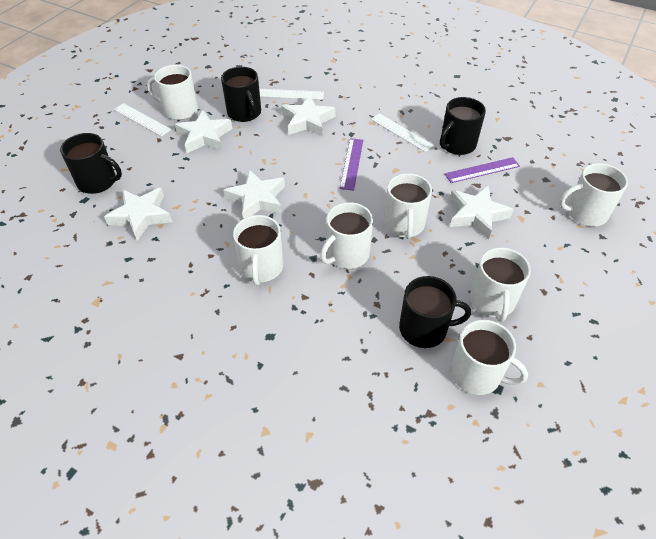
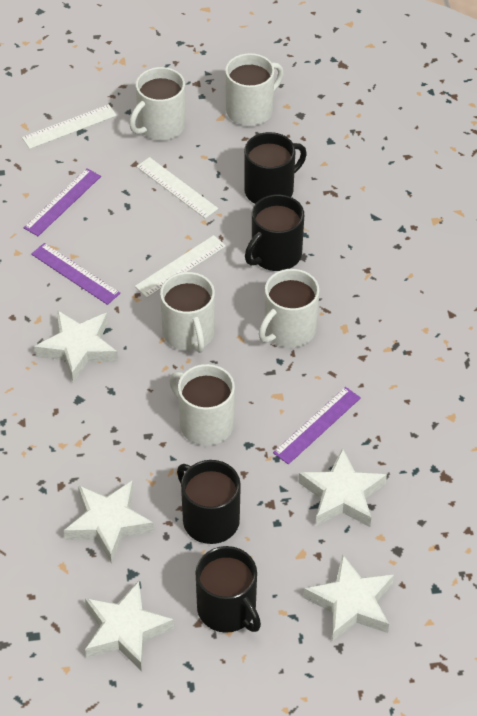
purple ruler: 2 -> 3
white mug: 7 -> 5

